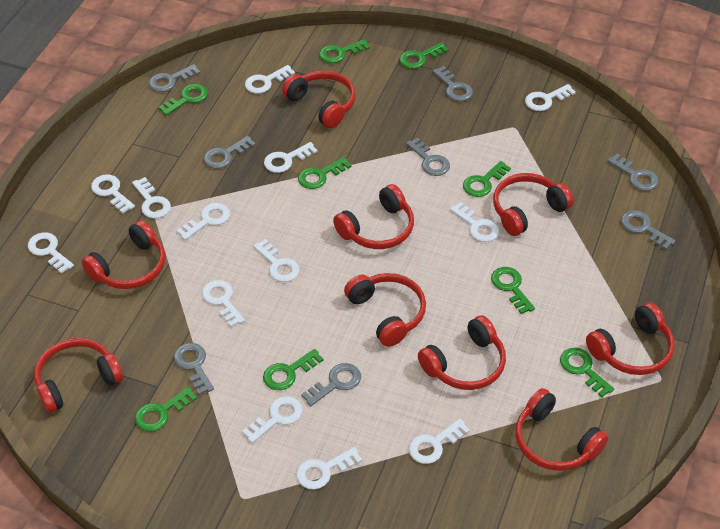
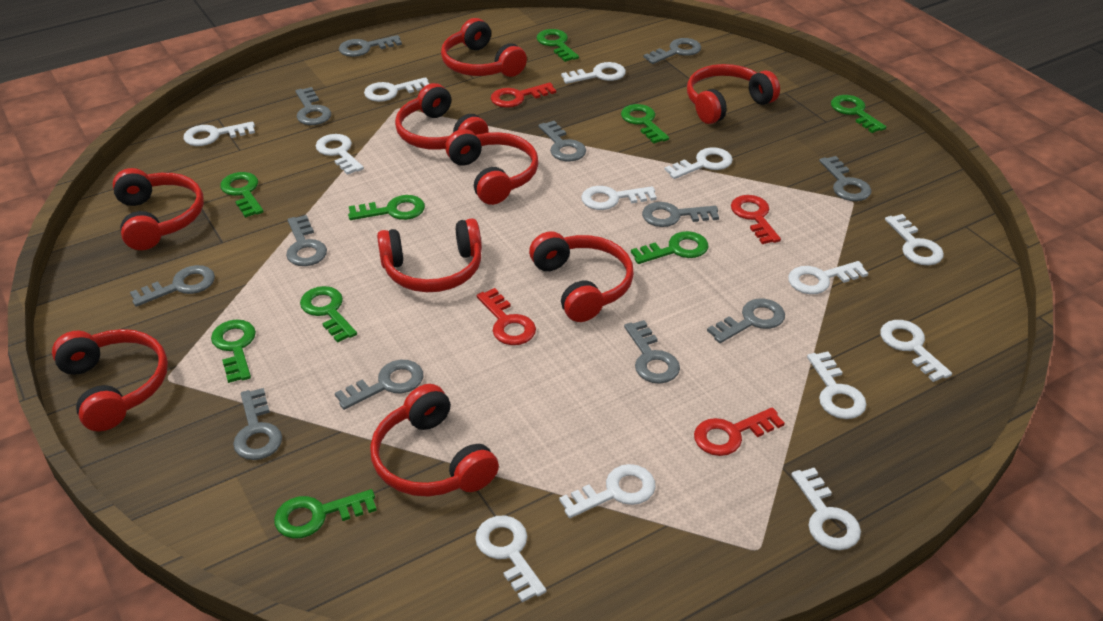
grey key: 8 -> 12
red key: 0 -> 4

